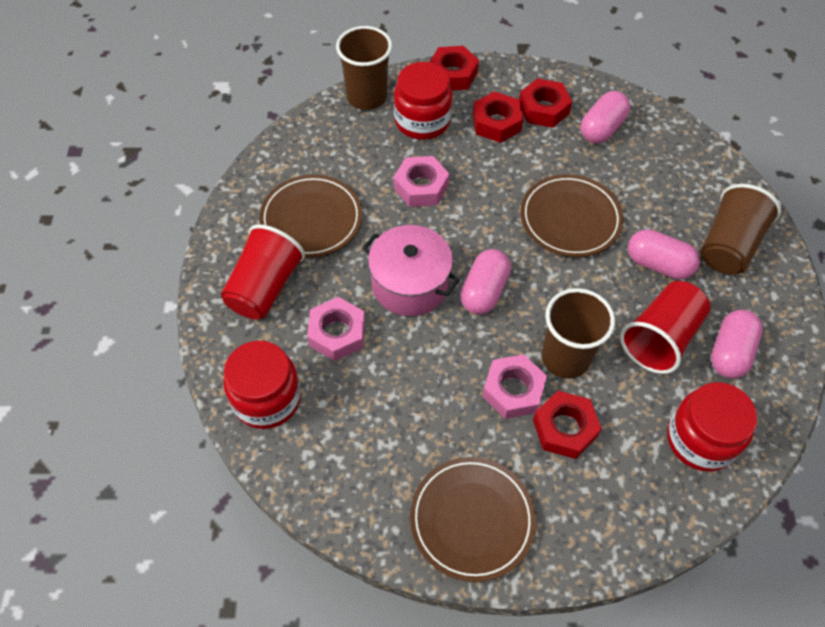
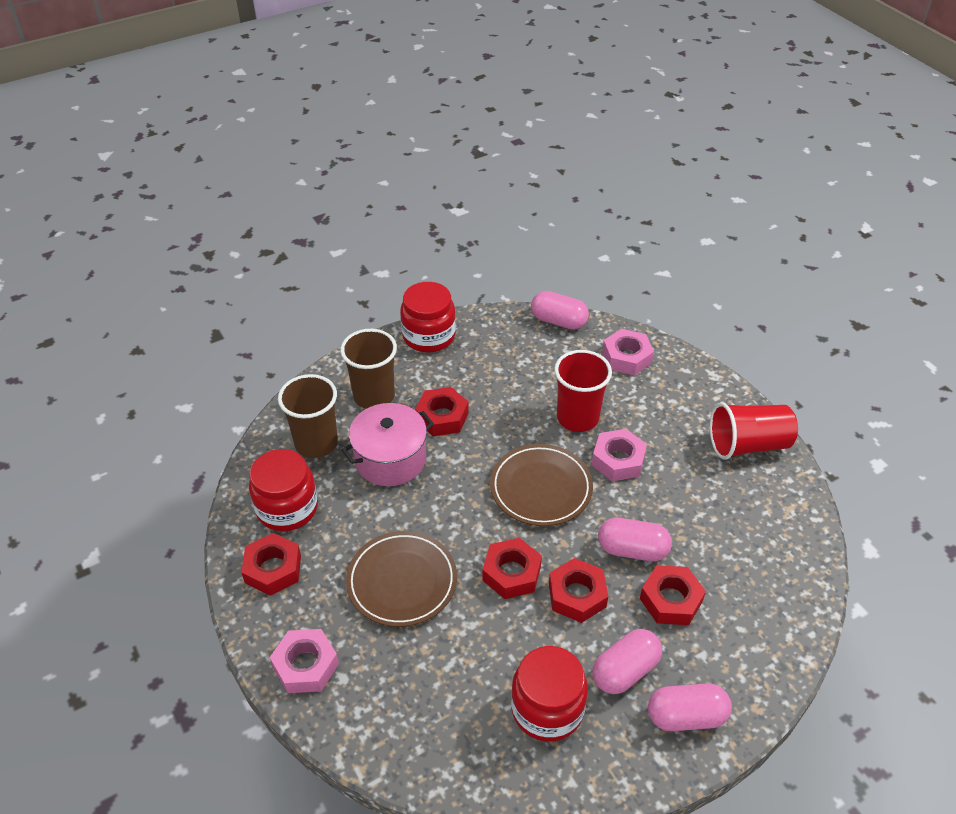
brown cup: 3 -> 2
brown plate: 3 -> 2
red nut: 4 -> 5

